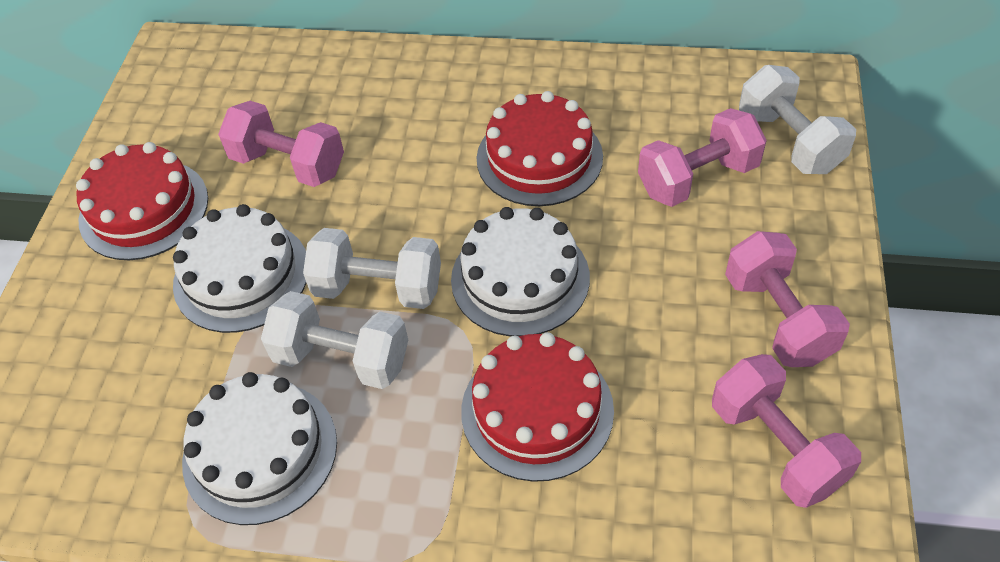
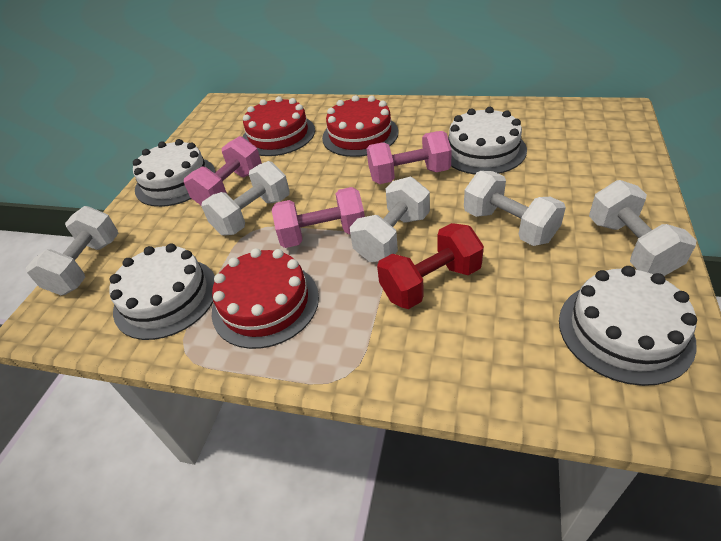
pink dumbbell: 4 -> 3
red dumbbell: 0 -> 1
white cake: 3 -> 4
white dumbbell: 3 -> 5

